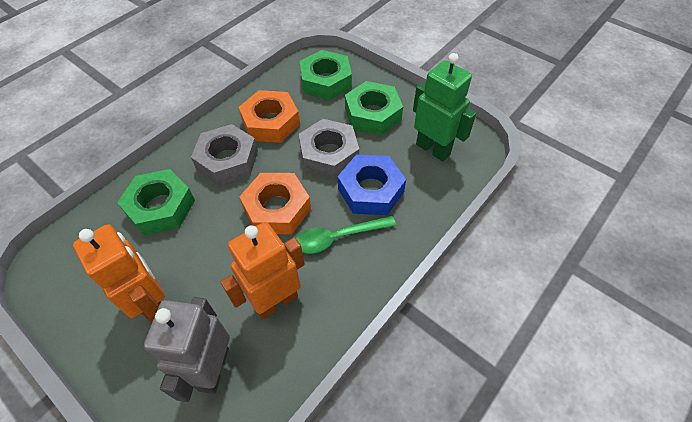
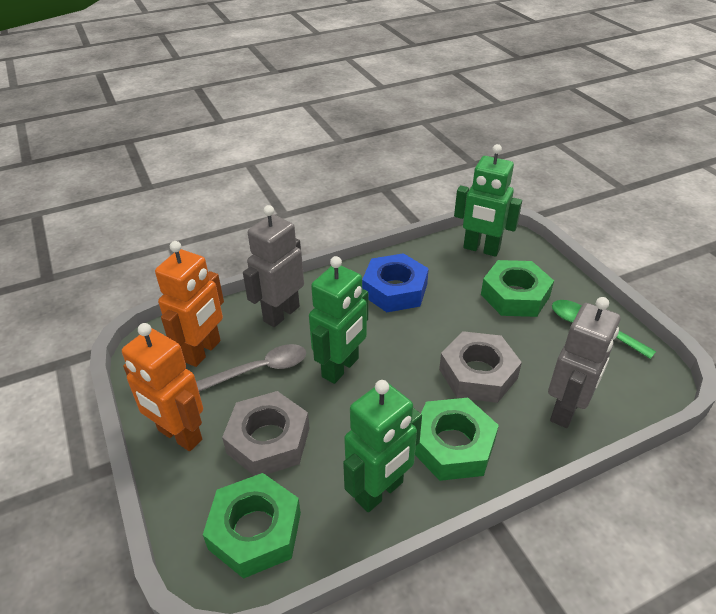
green robot: 1 -> 3
grey robot: 1 -> 2
grey spoon: 0 -> 1
orange nut: 2 -> 0

